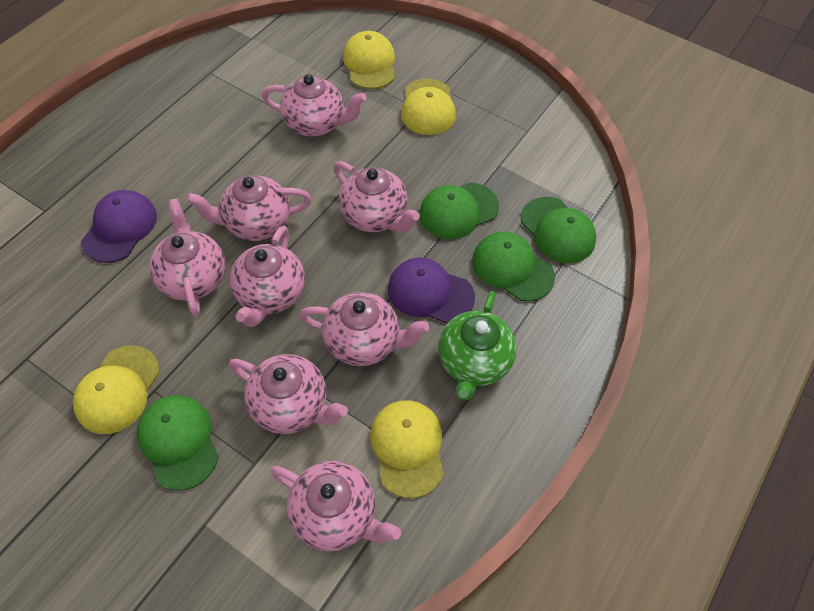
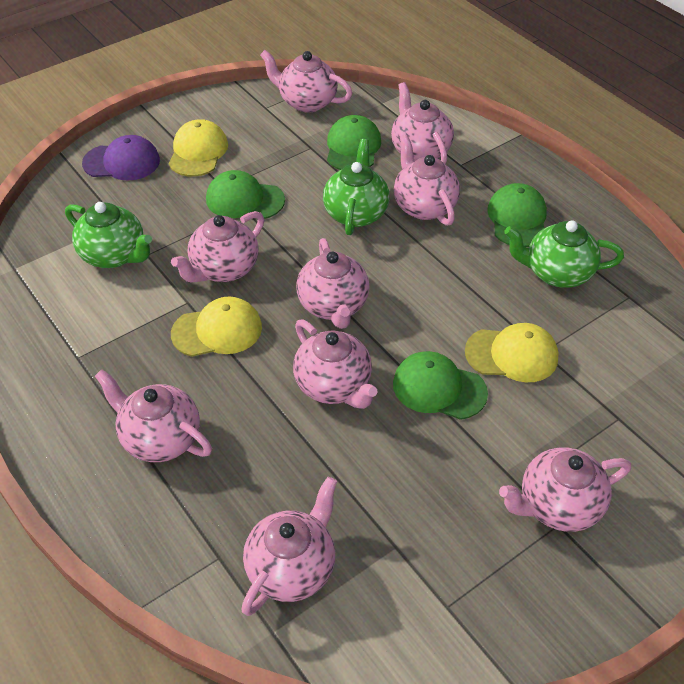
green teapot: 1 -> 3
pink teapot: 8 -> 9
purple cap: 2 -> 1
yellow cap: 4 -> 3

